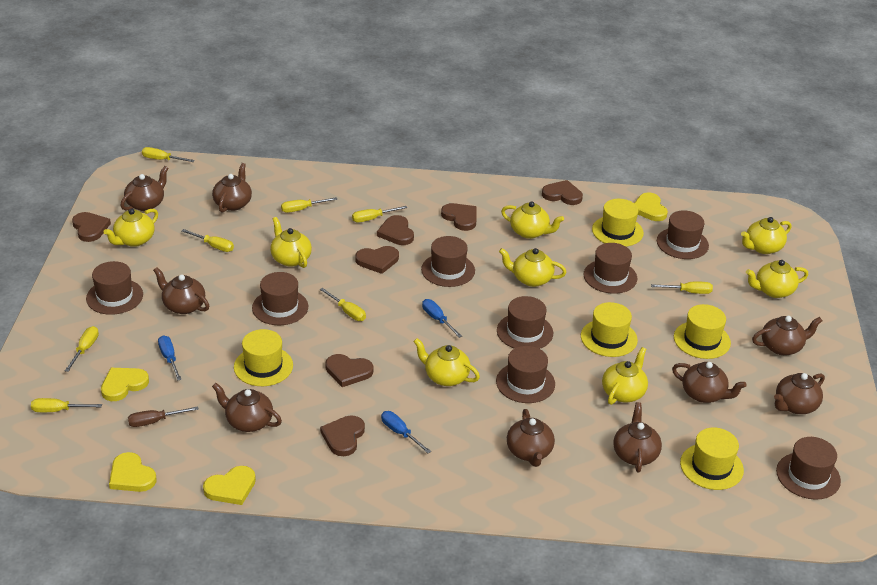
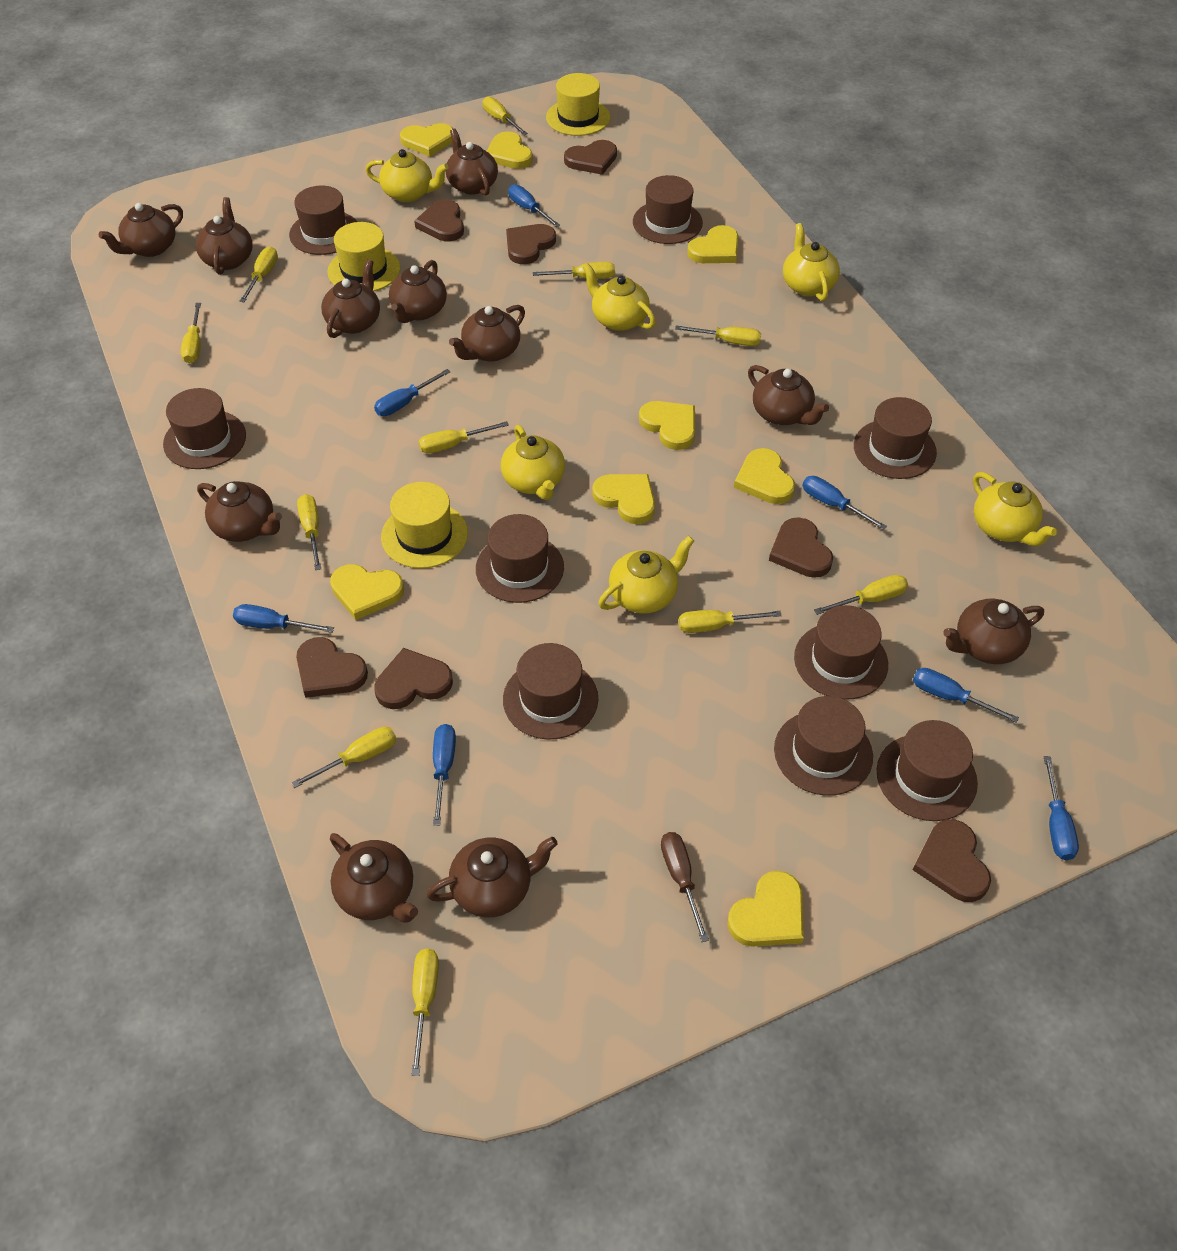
blue screwdriver: 3 -> 7
brown hat: 8 -> 9
brown teapot: 9 -> 11
yellow hat: 5 -> 3
yellow heart: 4 -> 8
yellow screwdriver: 8 -> 11
yellow teapot: 8 -> 6

